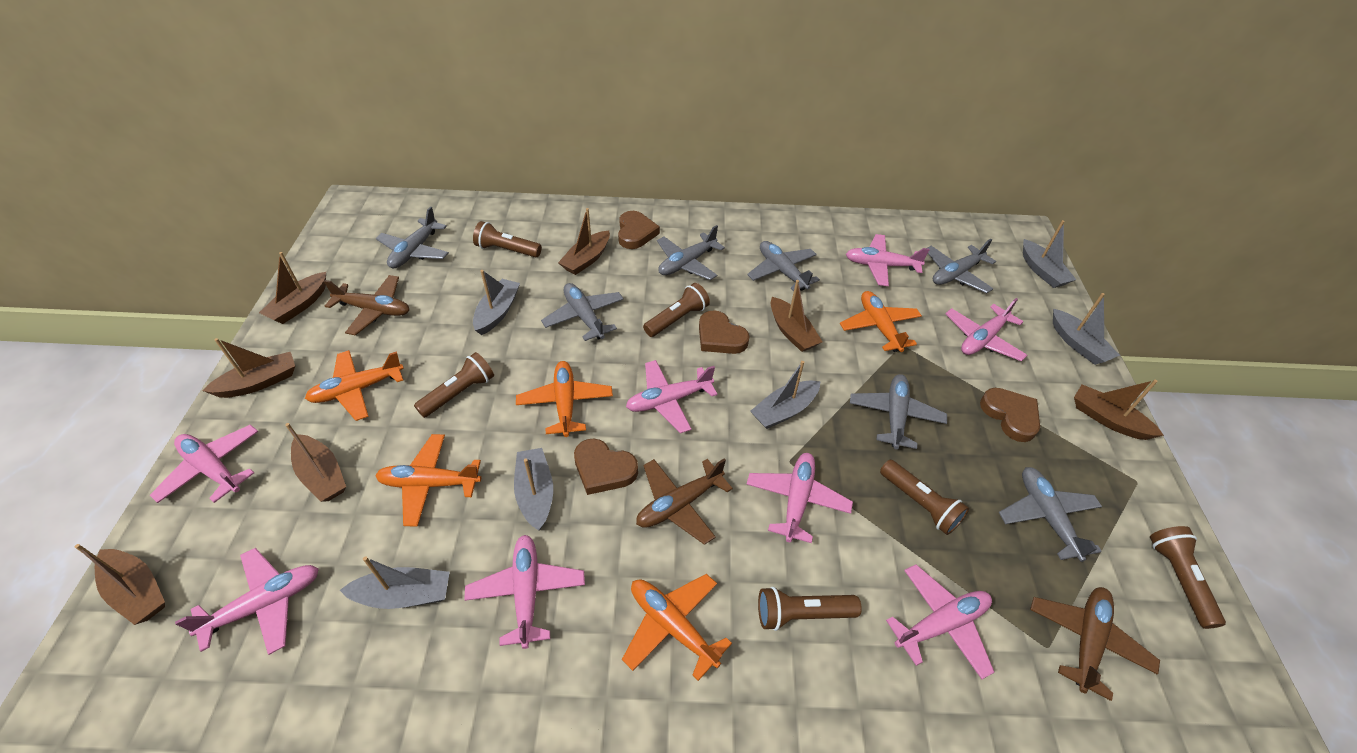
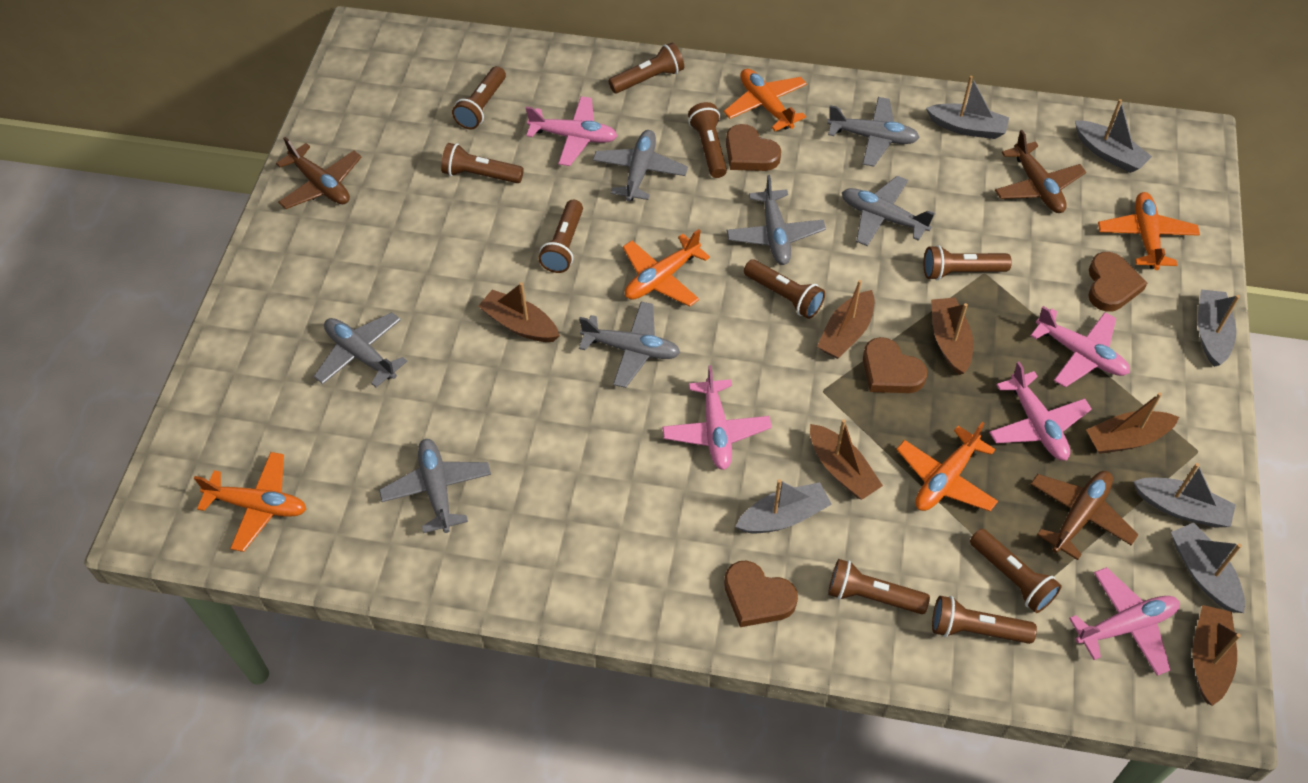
brown boat: 7 -> 6
brown flashlight: 6 -> 10
pink plane: 8 -> 5

